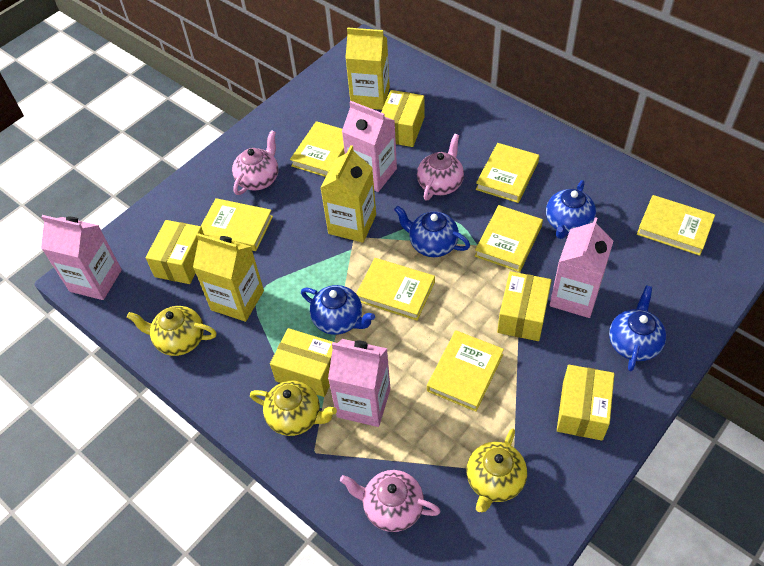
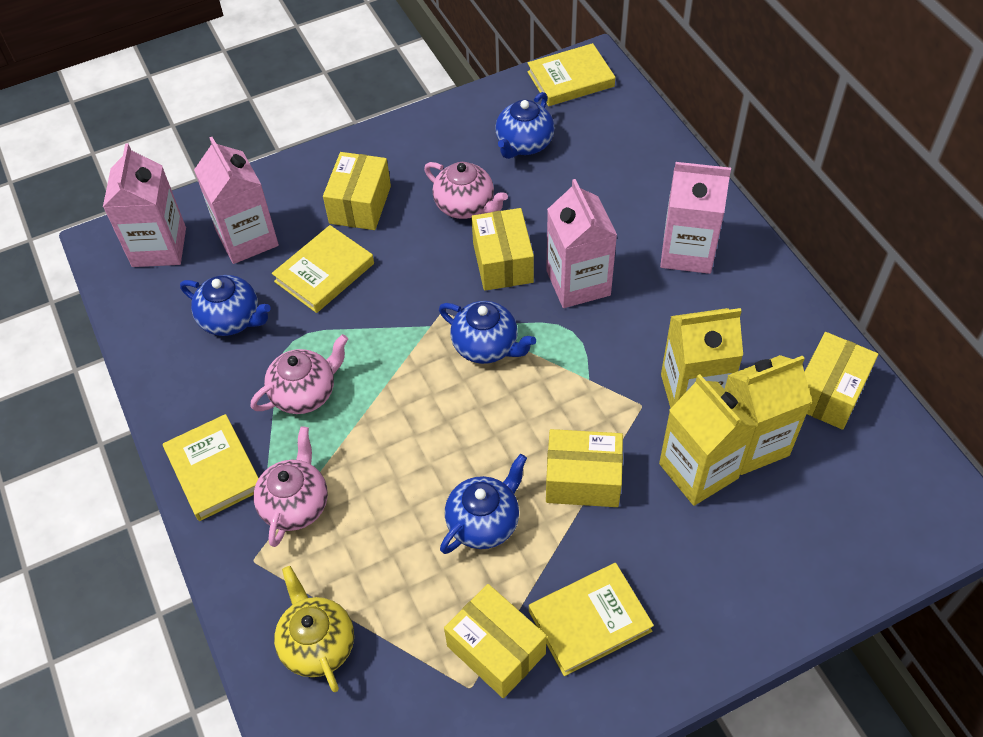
yellow book: 7 -> 4
yellow teapot: 3 -> 1

